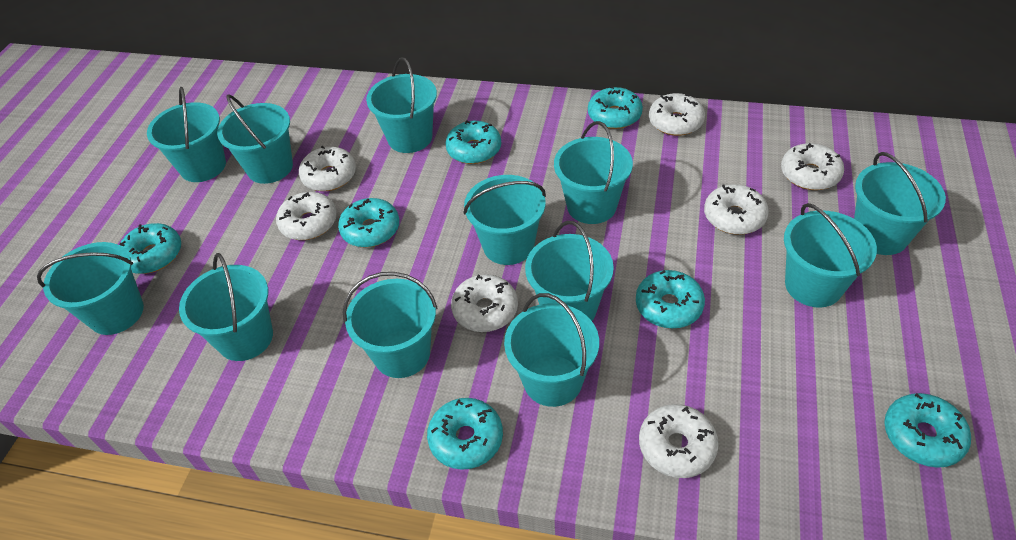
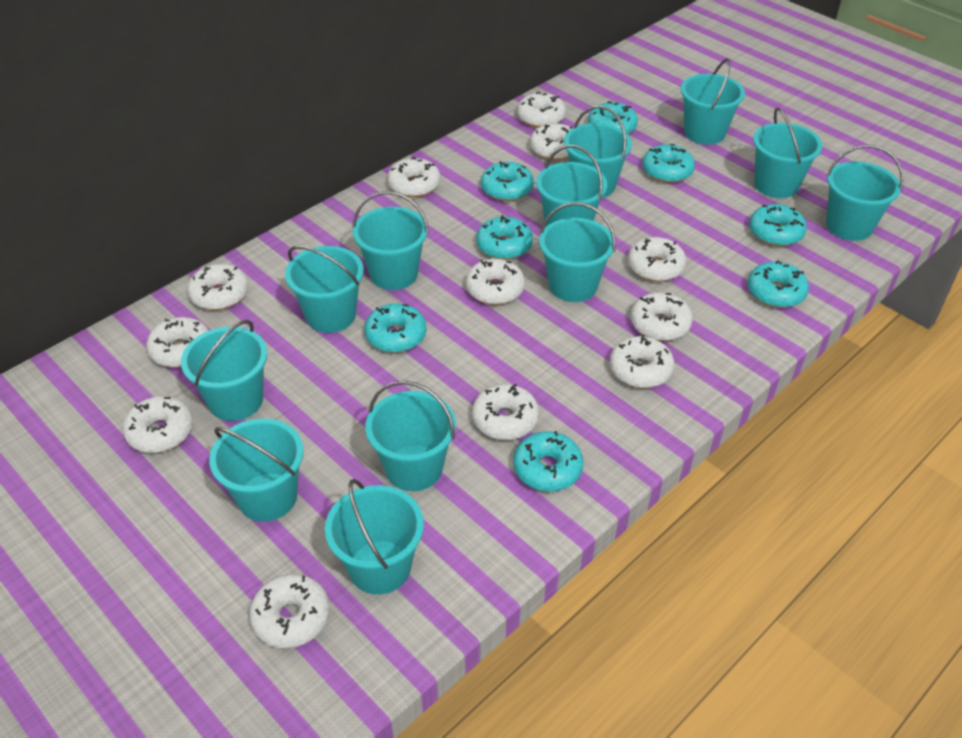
turquoise donut: 7 -> 8
white donut: 7 -> 12

